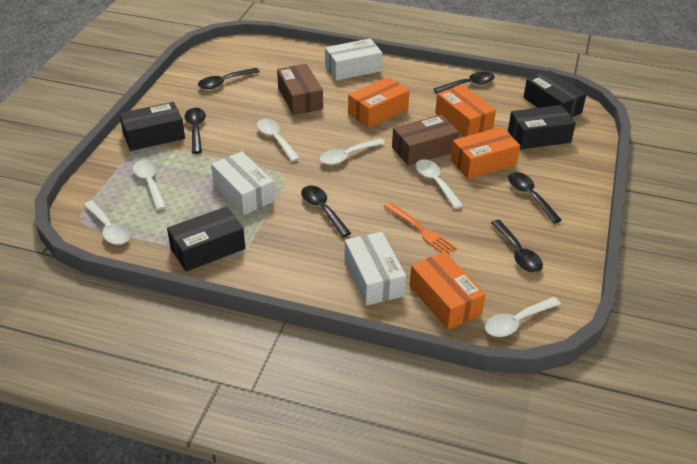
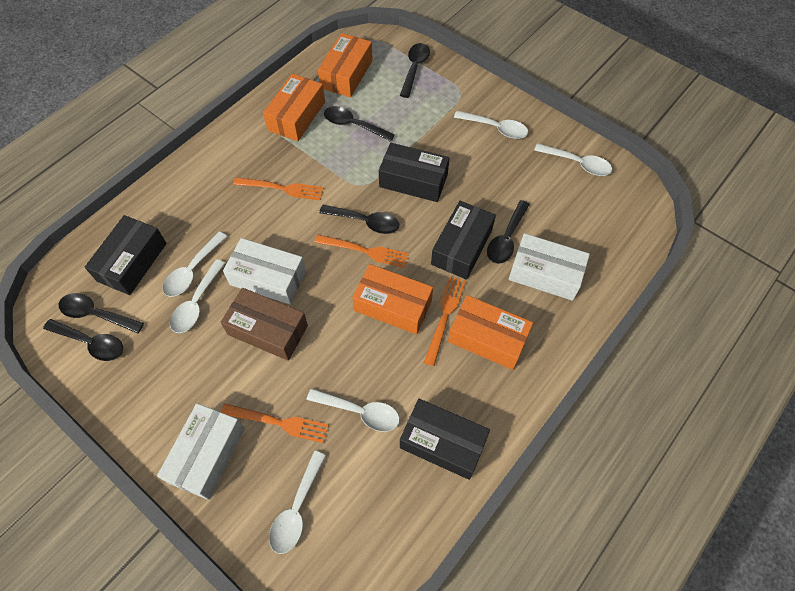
brown box: 2 -> 1
orange fork: 1 -> 4

